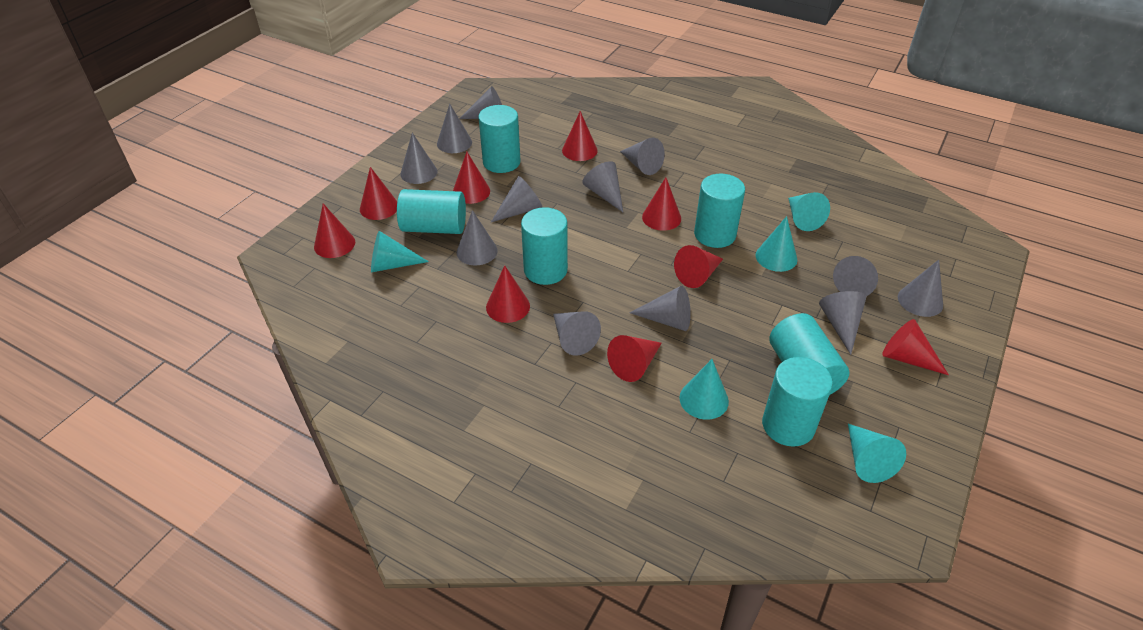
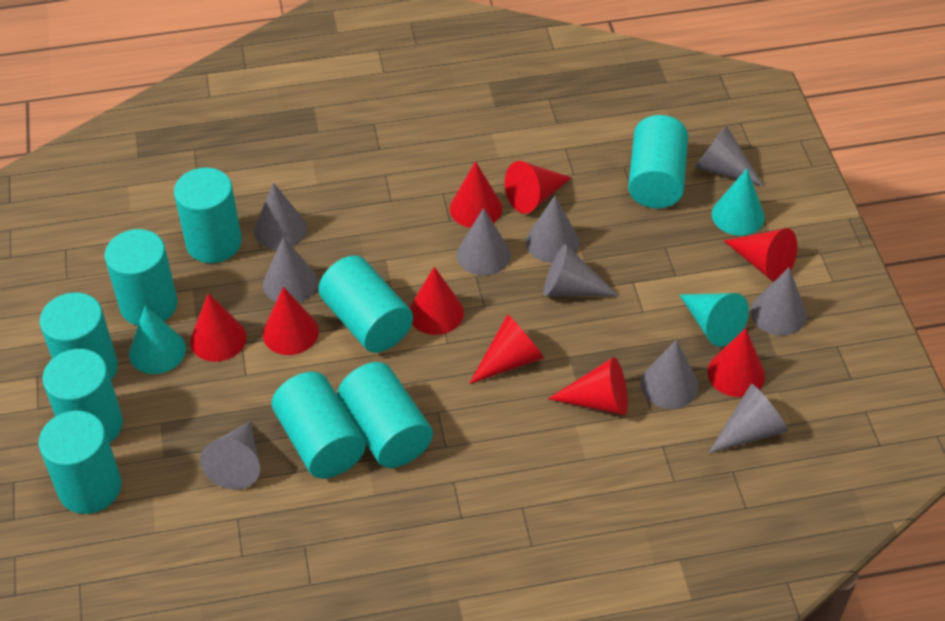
grey cone: 12 -> 10
turquoise cone: 5 -> 3
turquoise cylinder: 6 -> 9

